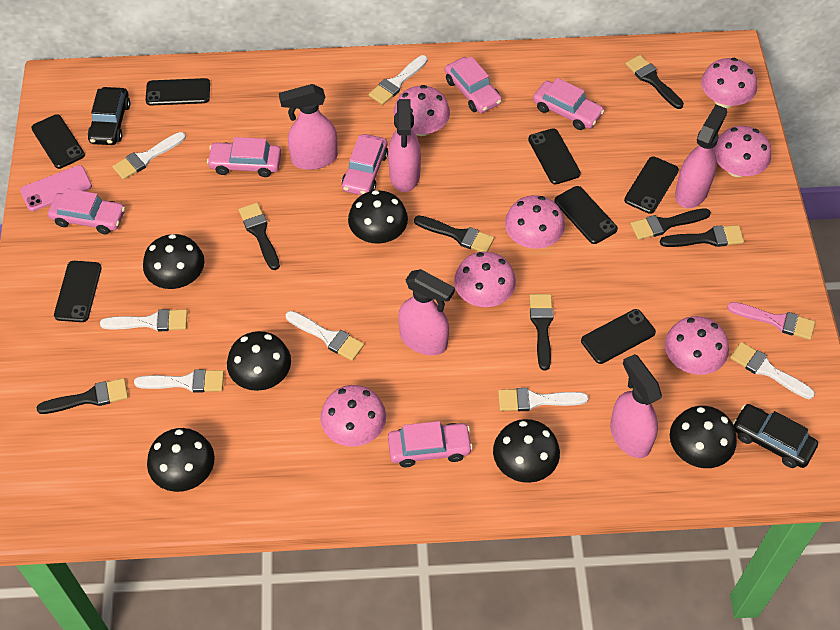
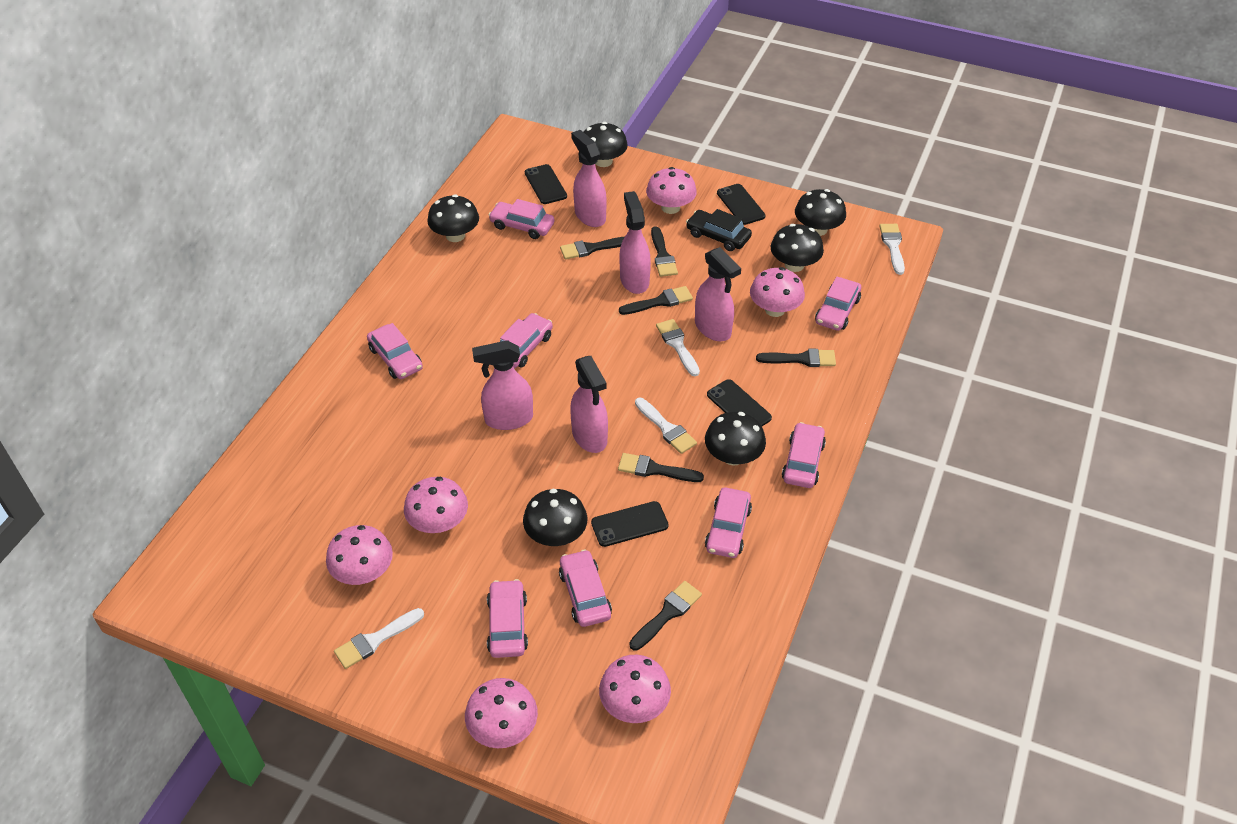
black brush: 7 -> 6
black car: 2 -> 1
black phone: 7 -> 4
pink brush: 1 -> 0
pink car: 6 -> 8
pink mushroom: 7 -> 6
pink phone: 1 -> 0
white brush: 7 -> 4

